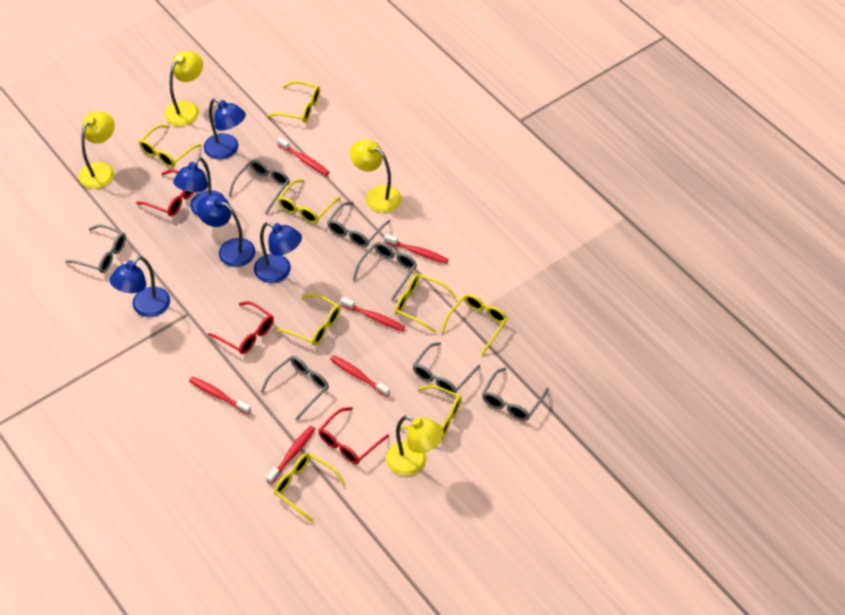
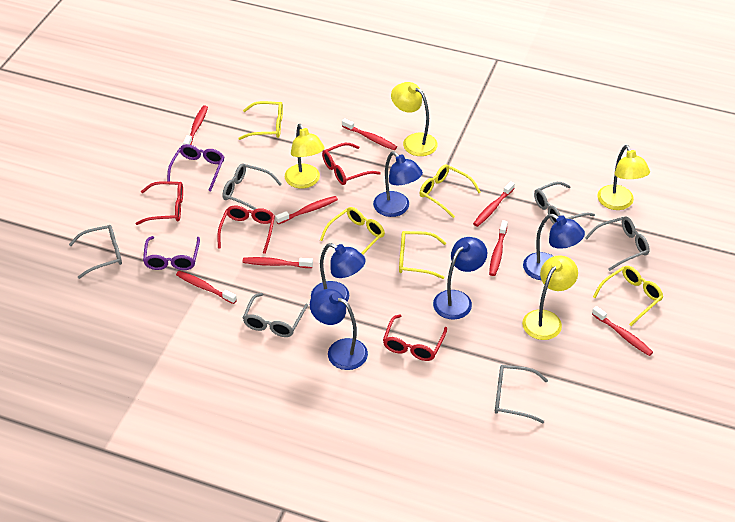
grey glasses: 7 -> 6
purple glasses: 0 -> 2
red glasses: 3 -> 4
red toothbrush: 6 -> 8
yellow glasses: 8 -> 5

